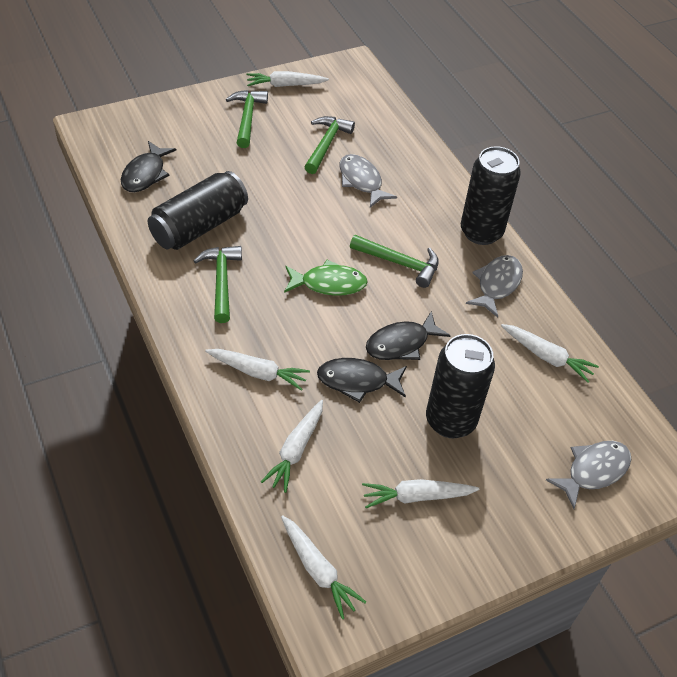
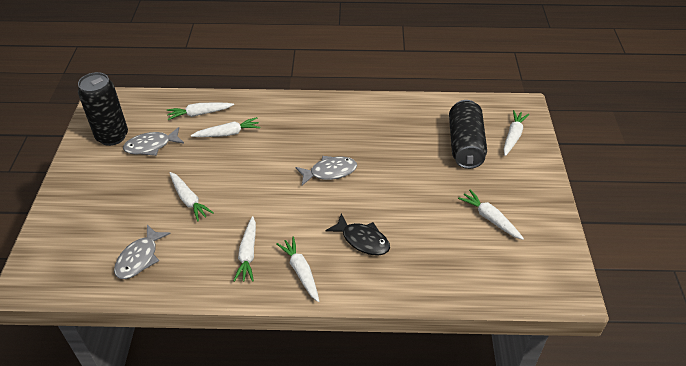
black can: 3 -> 2
black fish: 3 -> 1
green fish: 1 -> 0
green hammer: 4 -> 0
white carrot: 6 -> 7

